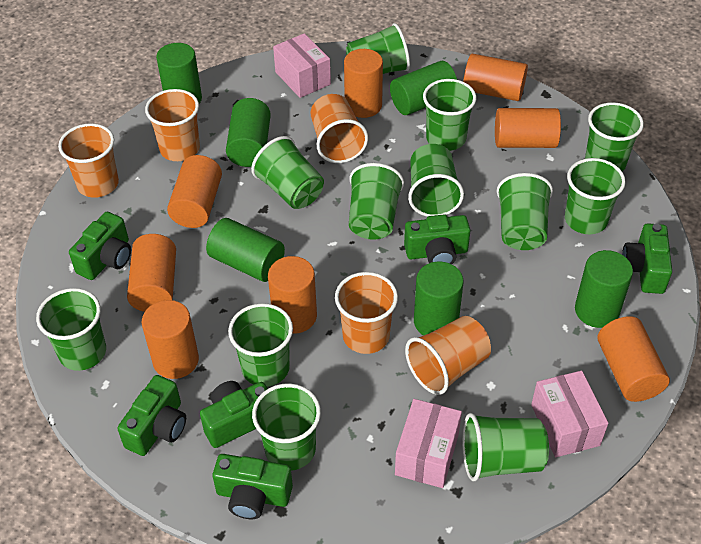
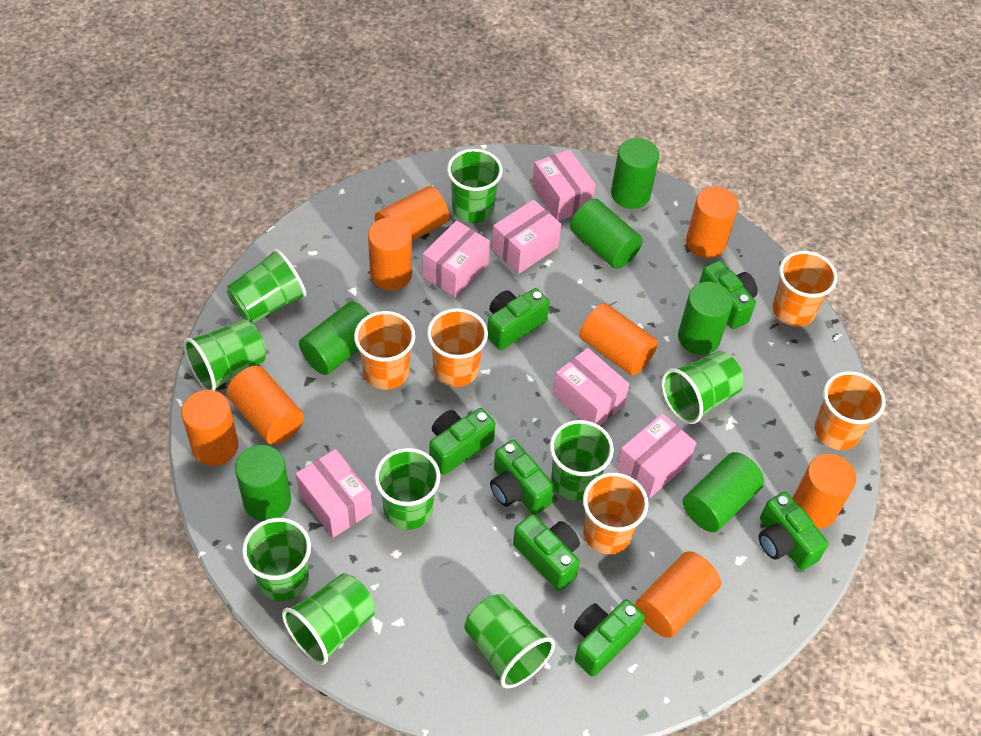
green camera: 6 -> 7
green cup: 12 -> 9
pink box: 3 -> 6

